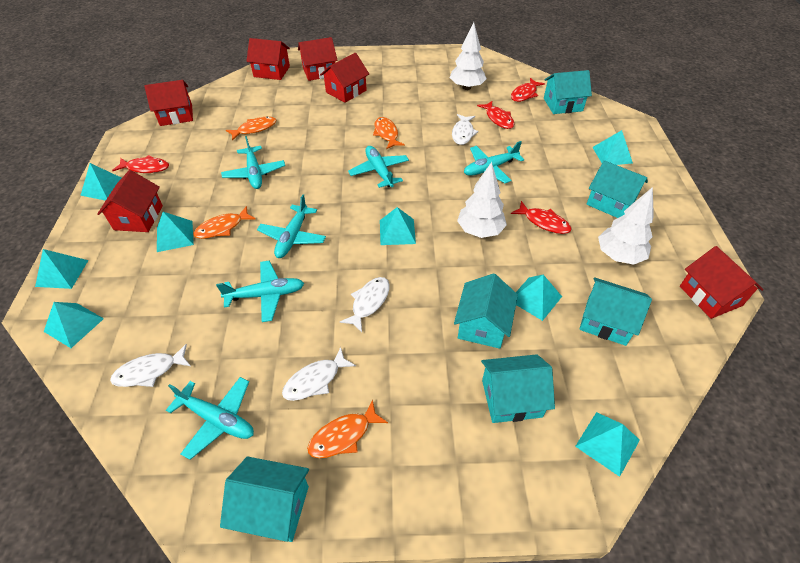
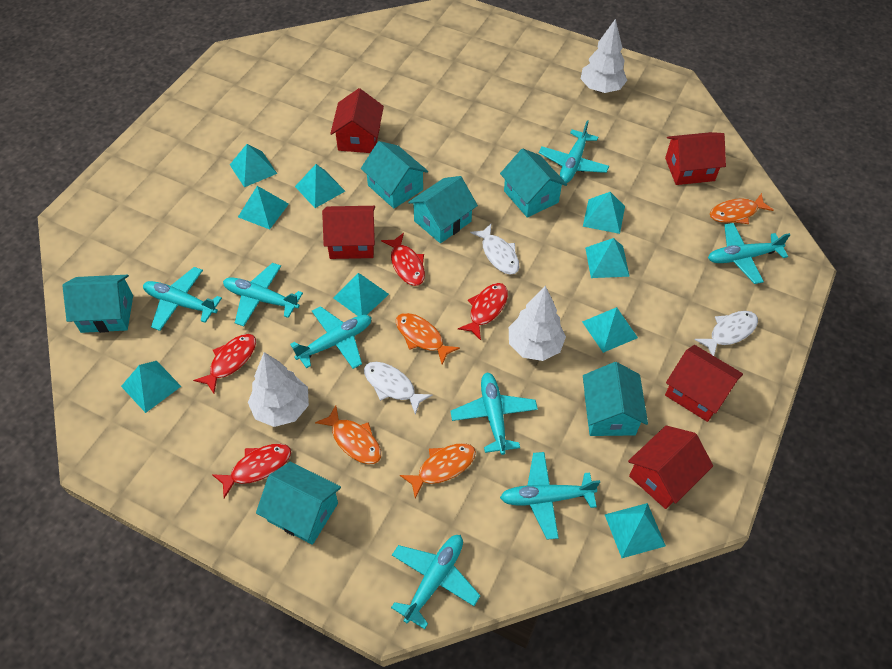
red house: 6 -> 5
turquoise plane: 6 -> 8
turquoise pyramid: 8 -> 9
white fish: 4 -> 3

